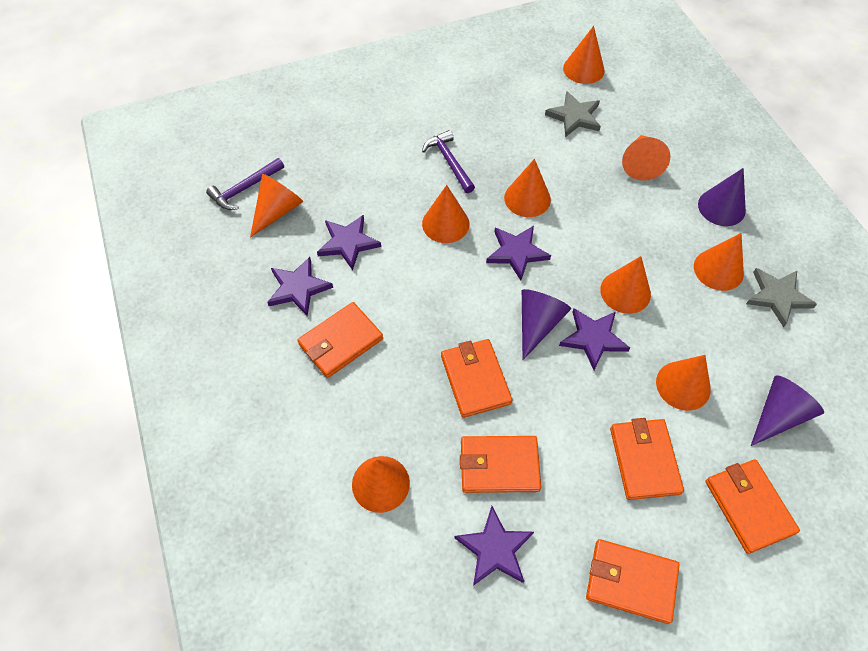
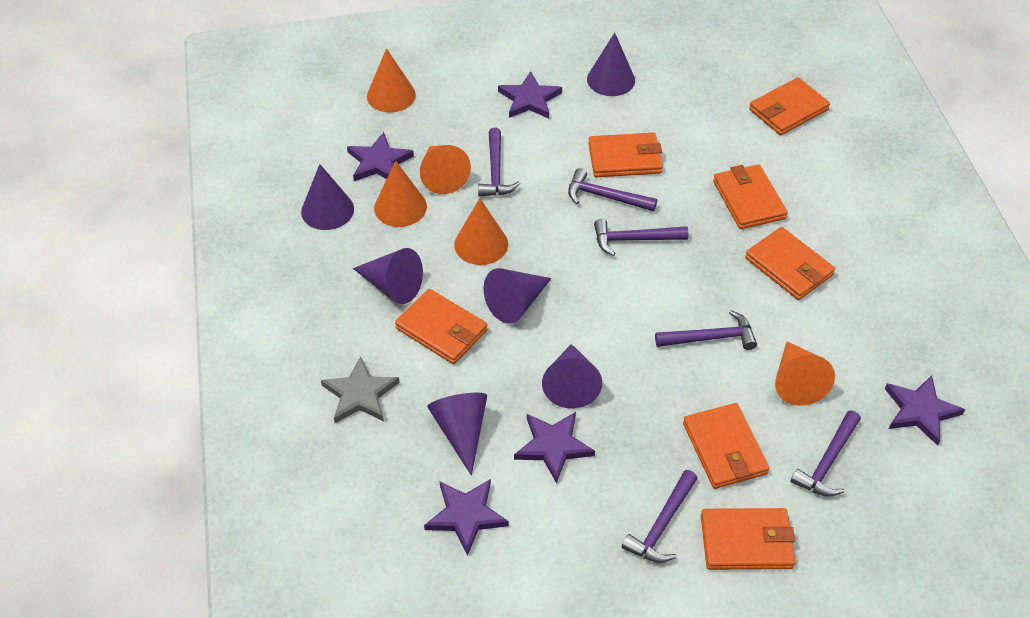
grey star: 2 -> 1
orange cone: 9 -> 5
orange wallet: 6 -> 7
purple cone: 3 -> 6
purple hammer: 2 -> 6

